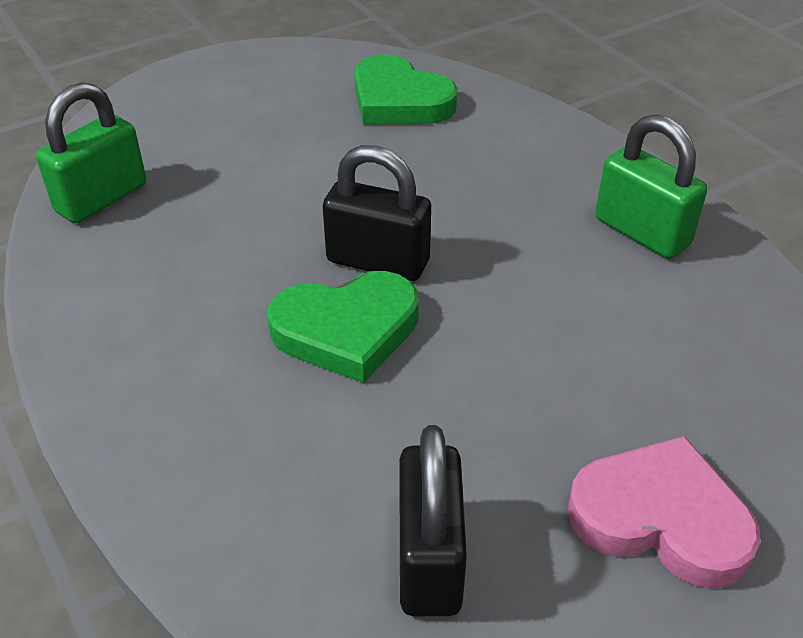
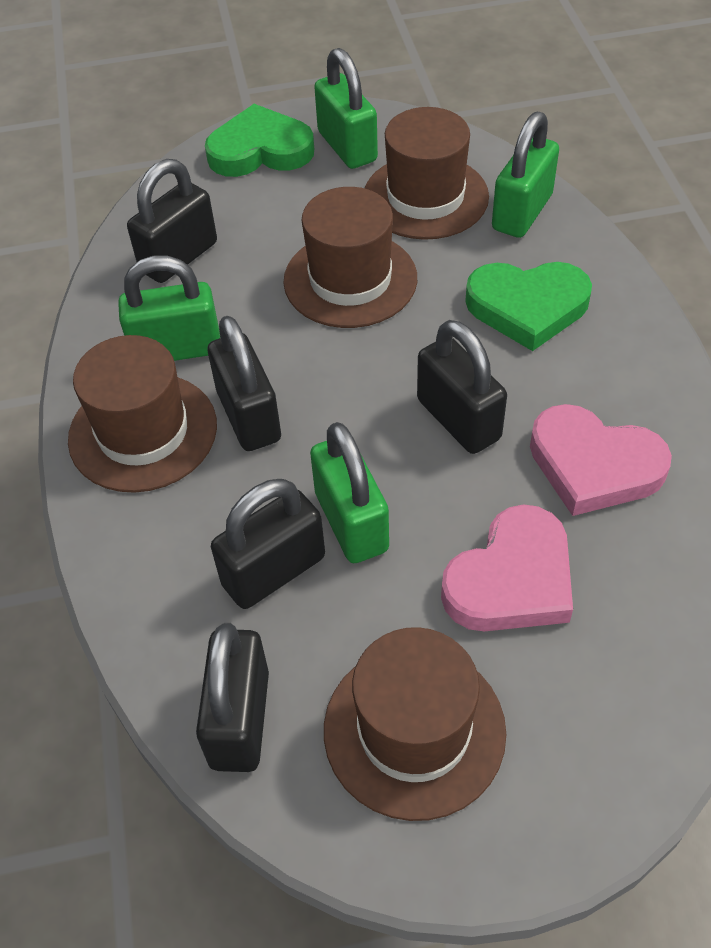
black padlock: 2 -> 5
brown hat: 0 -> 4
green padlock: 2 -> 4
pink heart: 1 -> 2

